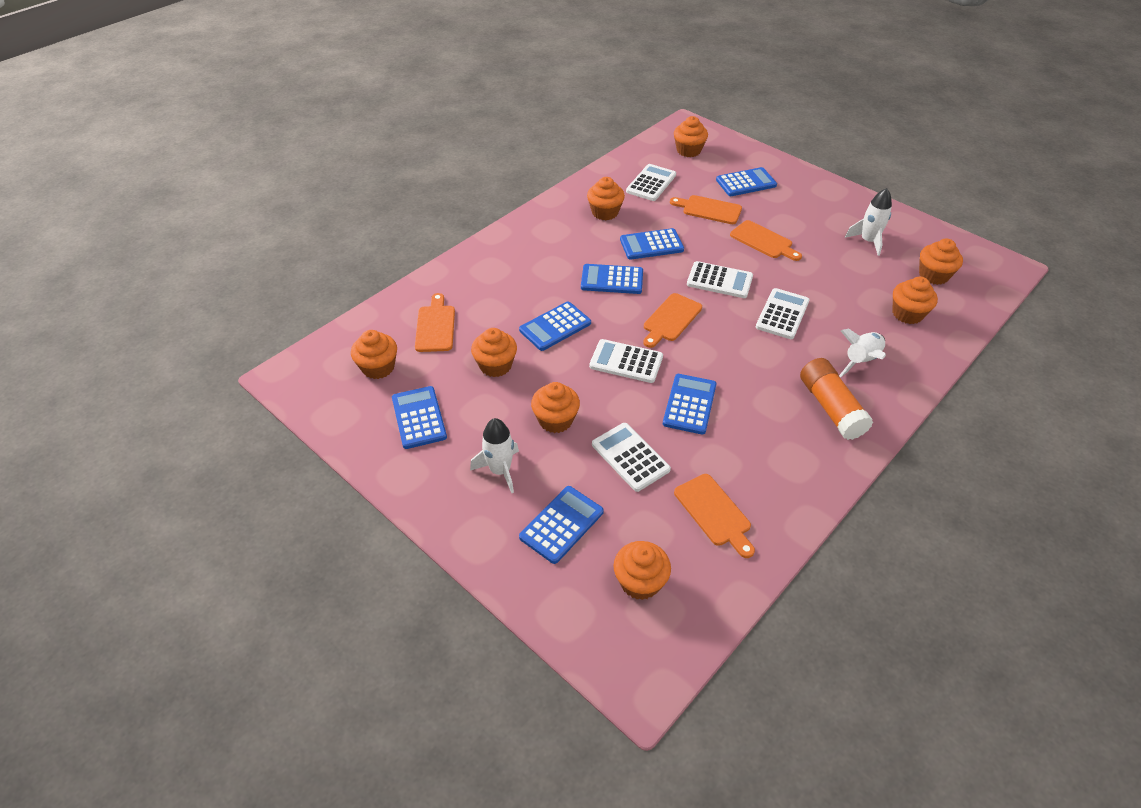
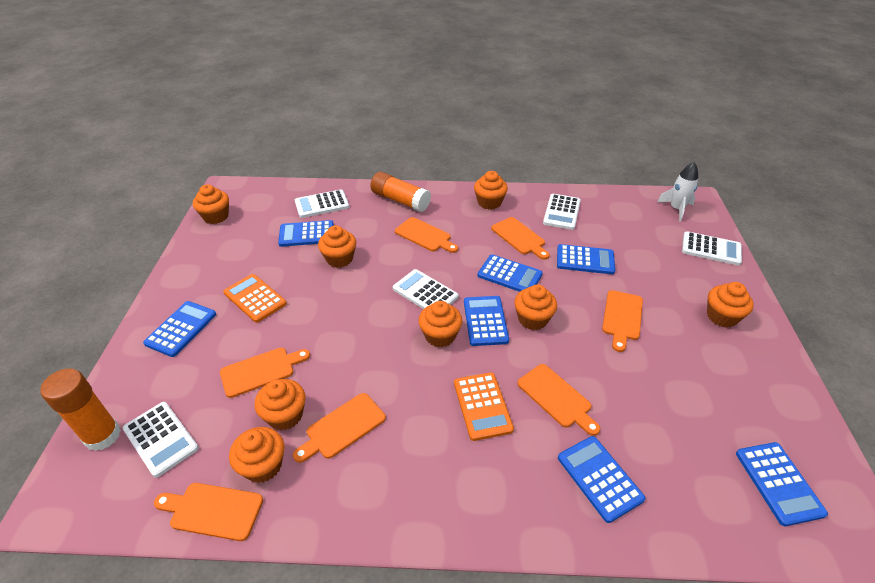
orange calculator: 0 -> 2
orange cutting board: 5 -> 7
orange glue stick: 1 -> 2
white rocket: 3 -> 1

